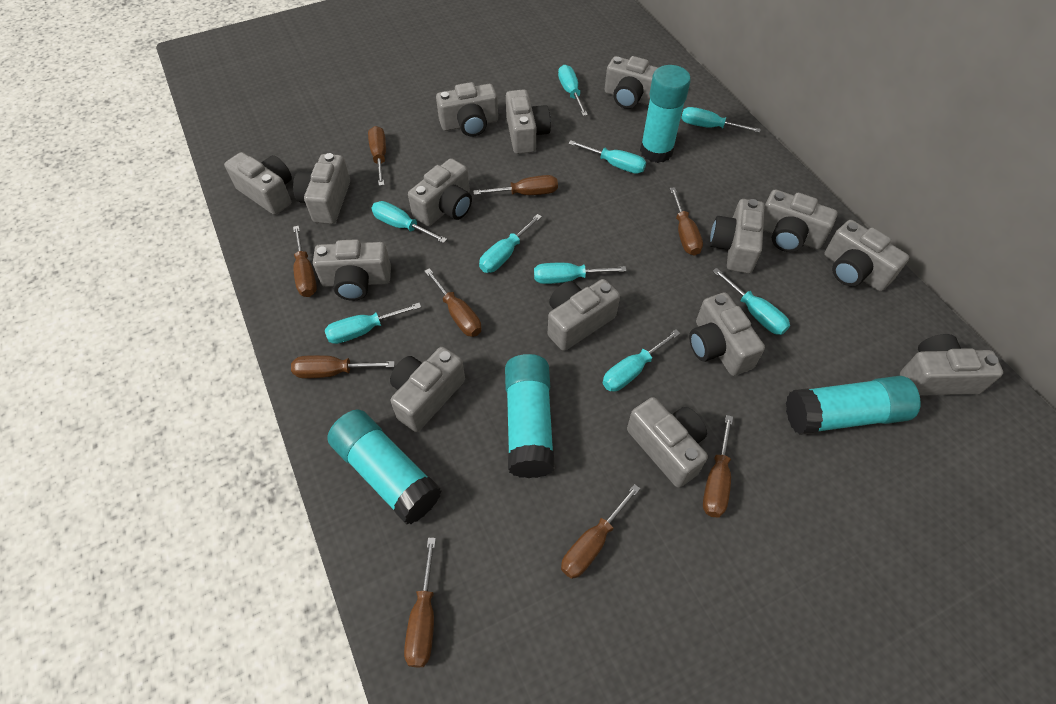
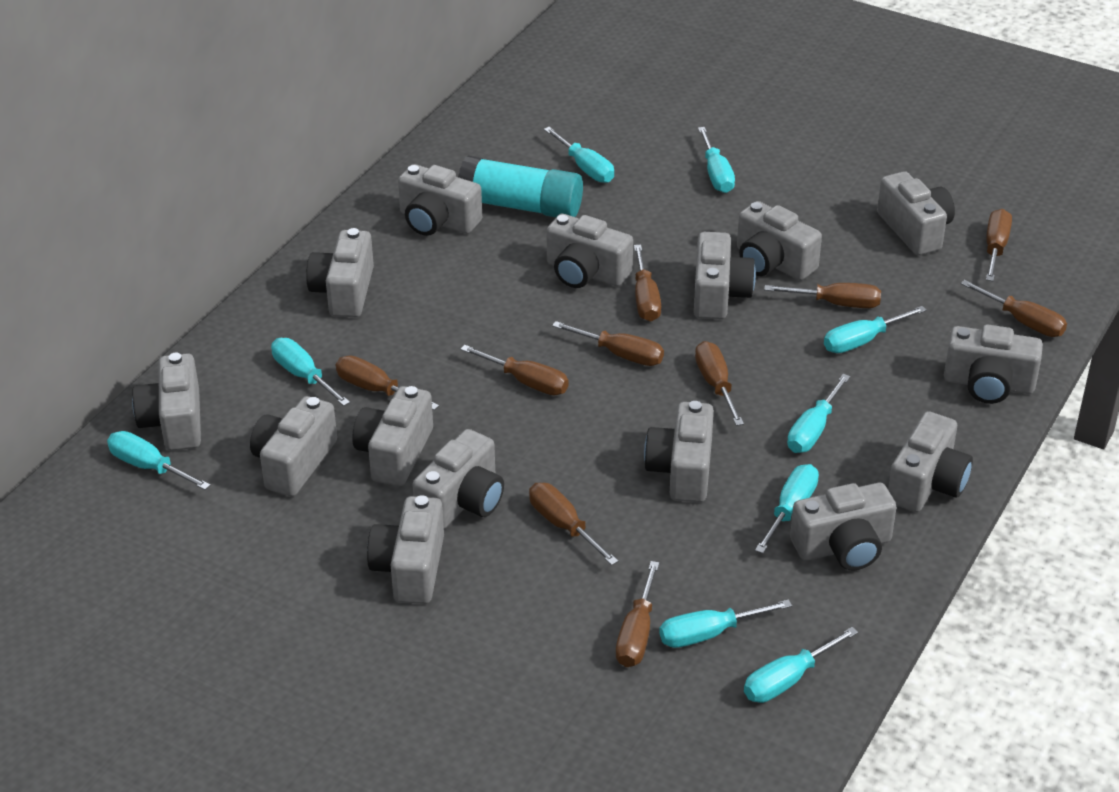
brown screwdriver: 9 -> 10
turquoise glue stick: 4 -> 1

